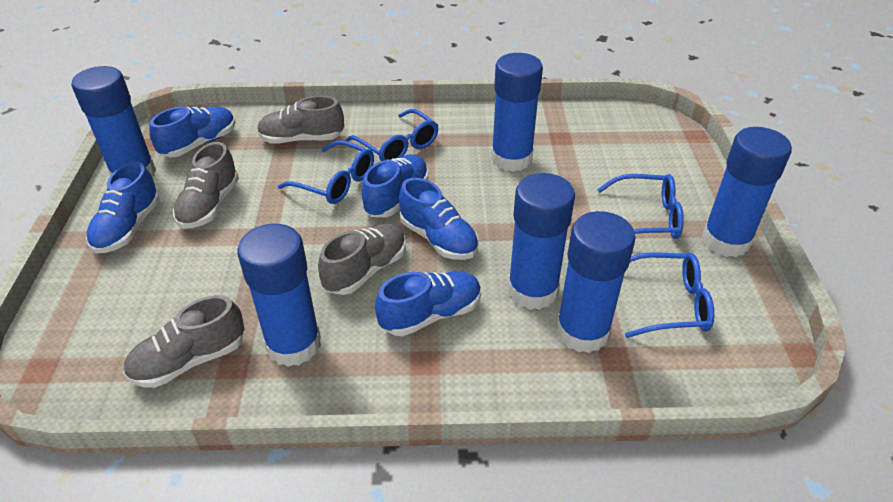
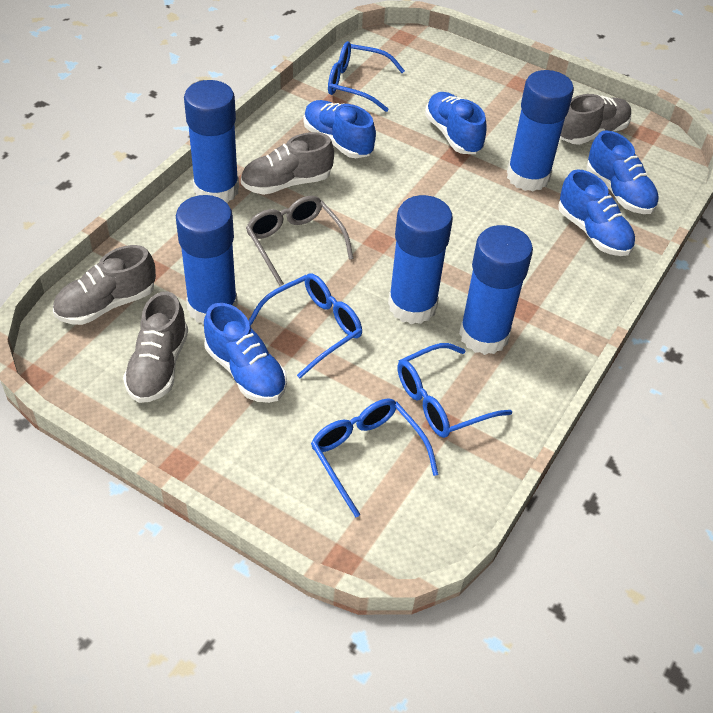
blue glue stick: 6 -> 5
grey glasses: 0 -> 1

